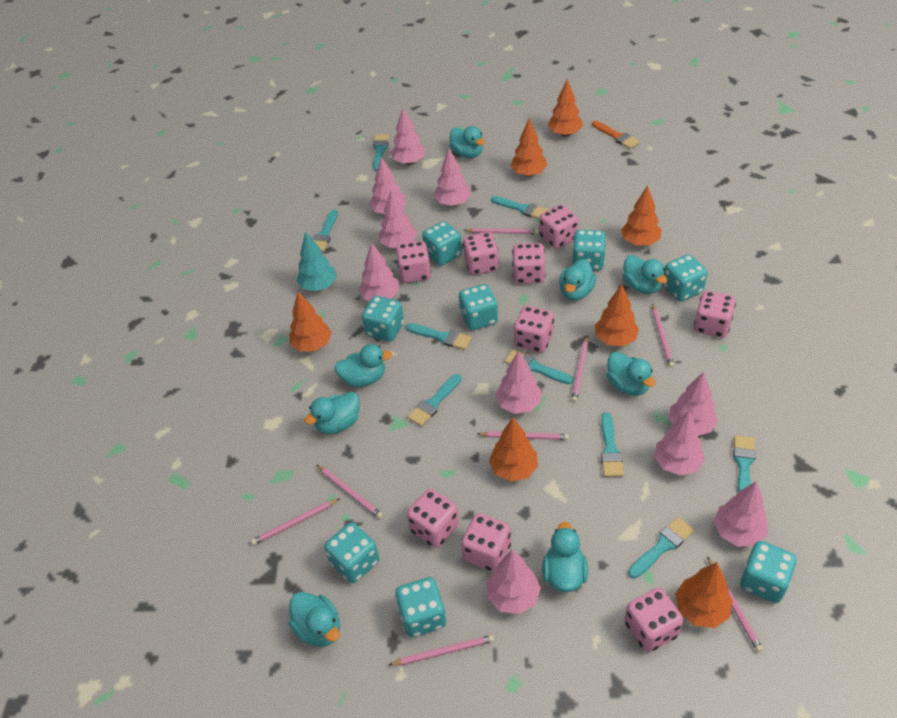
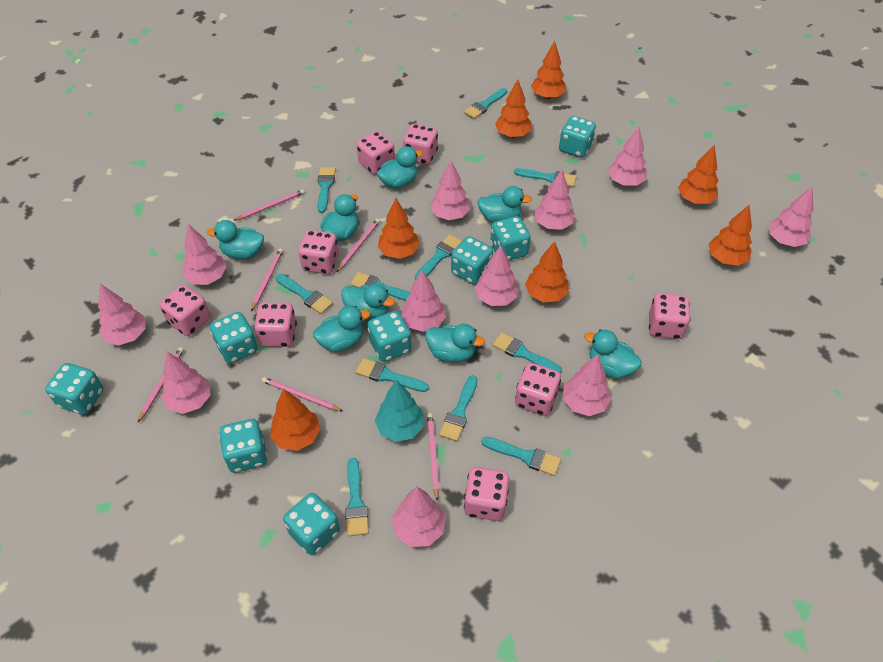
orange brush: 1 -> 0
pink dice: 9 -> 8
pink pencil: 8 -> 6
pink tree: 10 -> 11
turquoise brush: 9 -> 11

